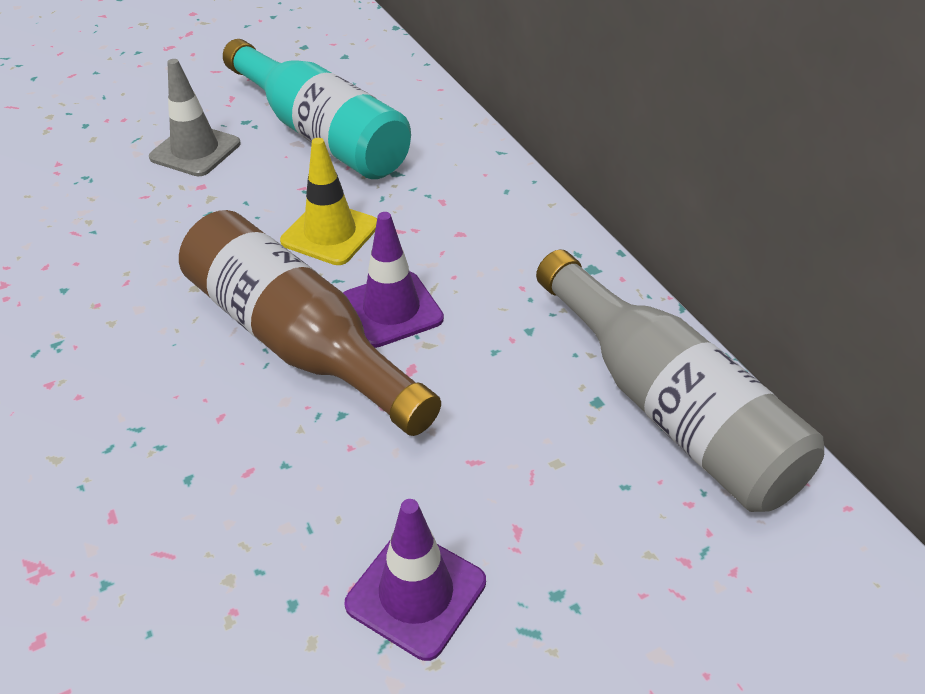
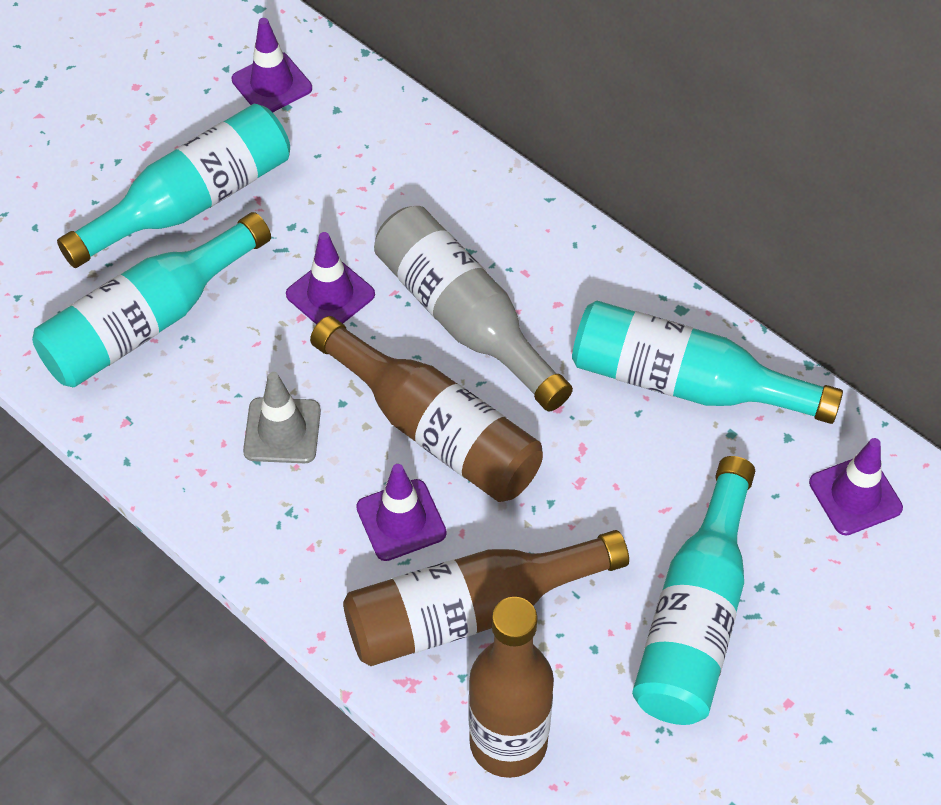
brown bottle: 1 -> 3
purple traffic cone: 2 -> 4
turquoise bottle: 1 -> 4
yellow traffic cone: 1 -> 0

